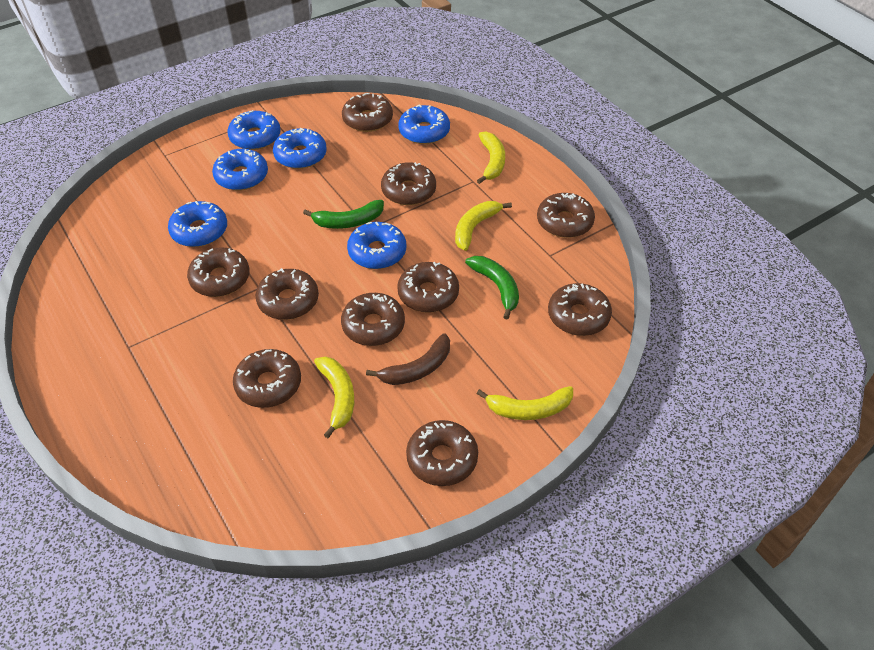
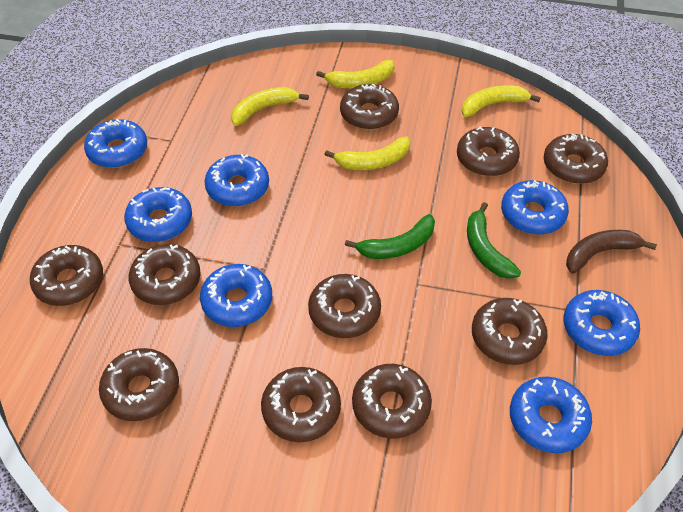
blue donut: 6 -> 7

